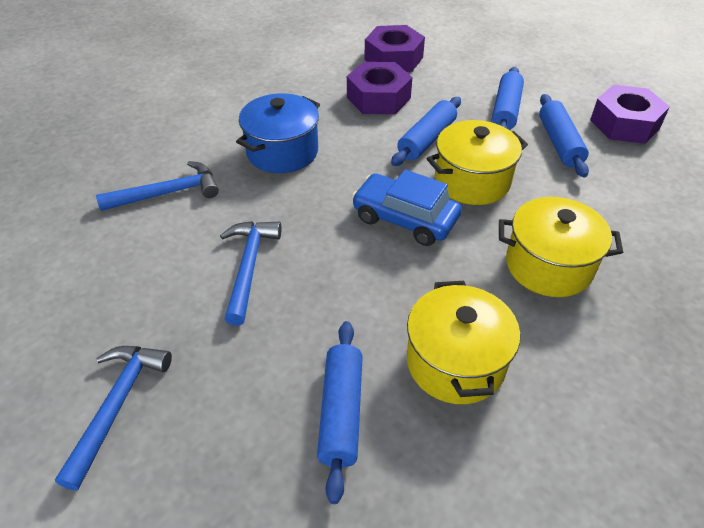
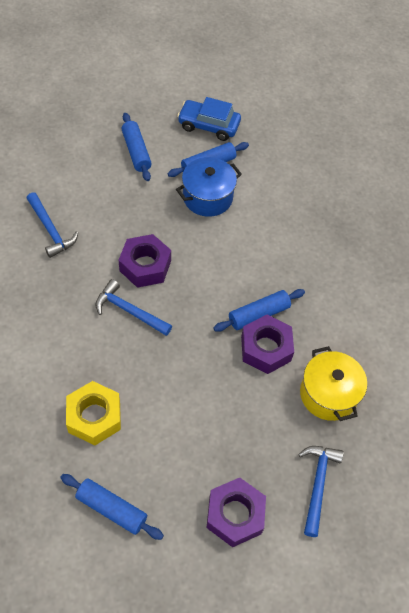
yellow nut: 0 -> 1
yellow pot: 3 -> 1

